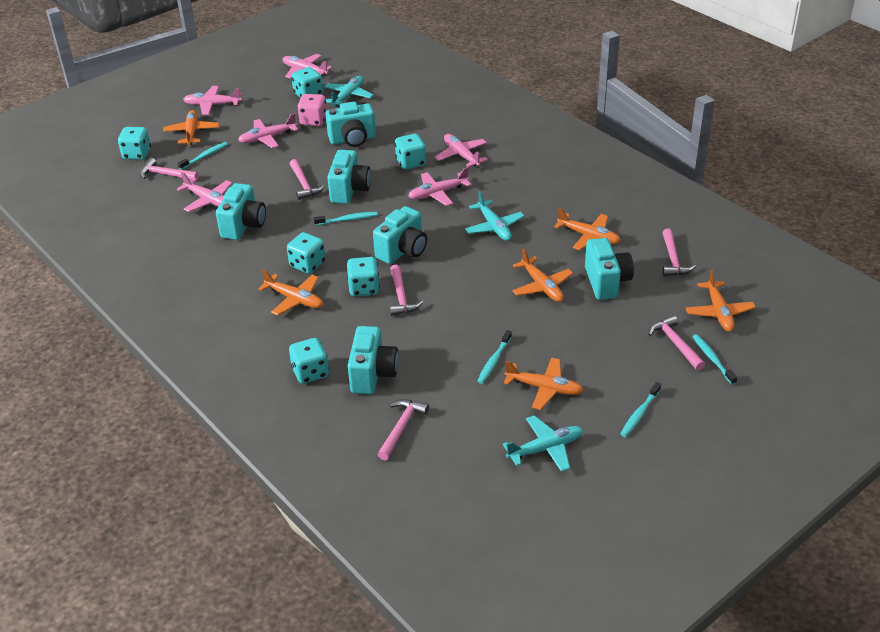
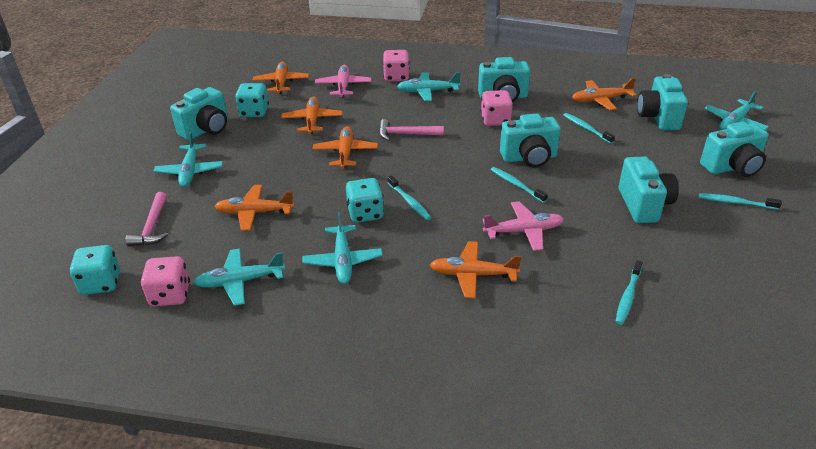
pink dice: 1 -> 3
pink hammer: 6 -> 2
pink plane: 6 -> 2
turquoise dice: 6 -> 3
turquoise plane: 3 -> 5

